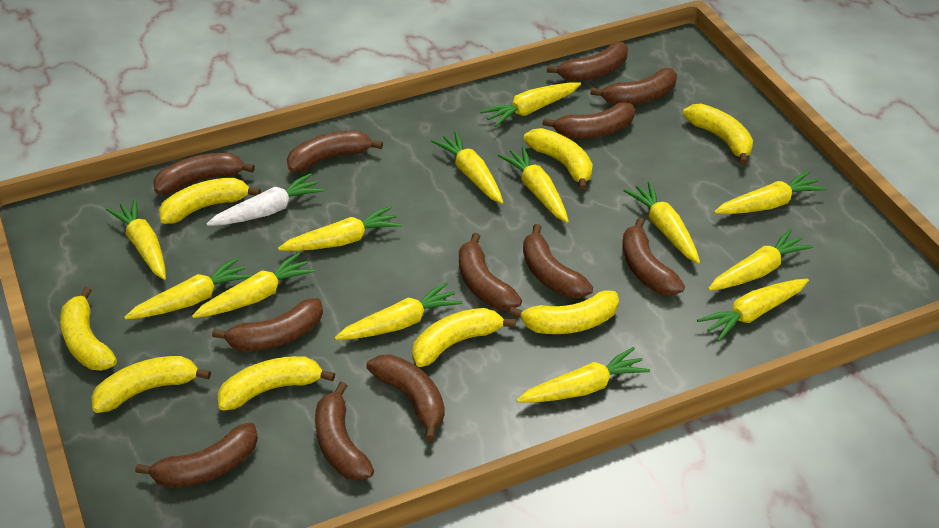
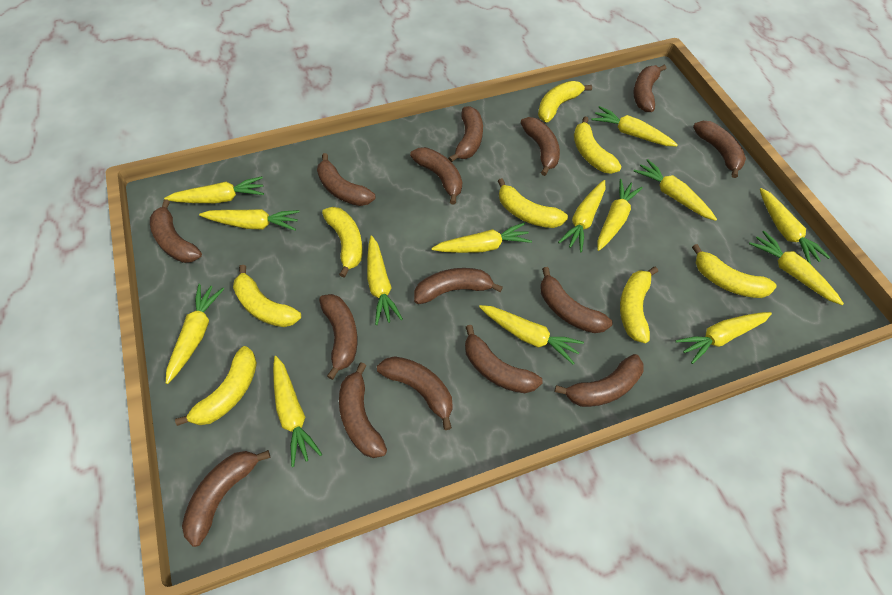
brown banana: 12 -> 15
white carrot: 1 -> 0
yellow carrot: 13 -> 14

